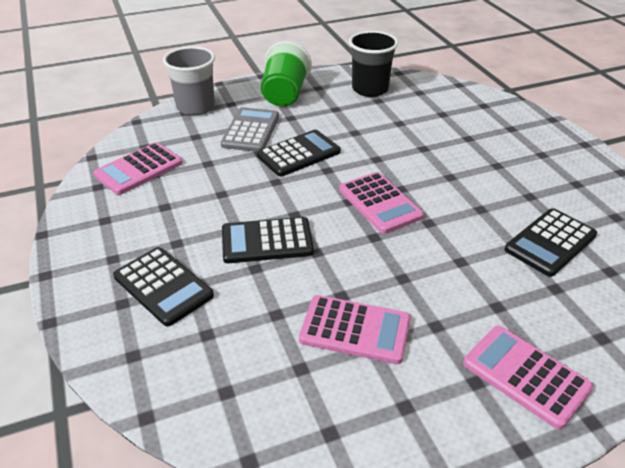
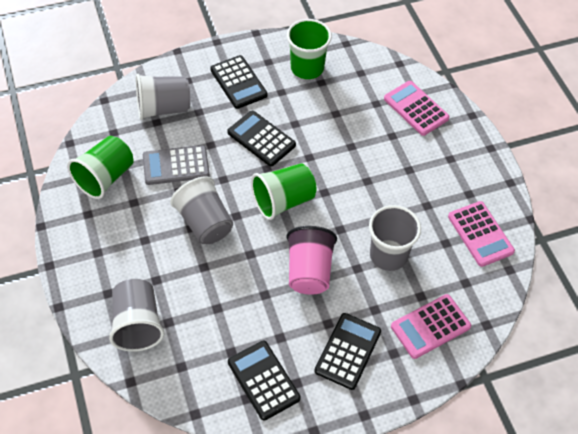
black cup: 1 -> 0
green cup: 1 -> 3
grey cup: 1 -> 4
pink calculator: 4 -> 3
pink cup: 0 -> 1

